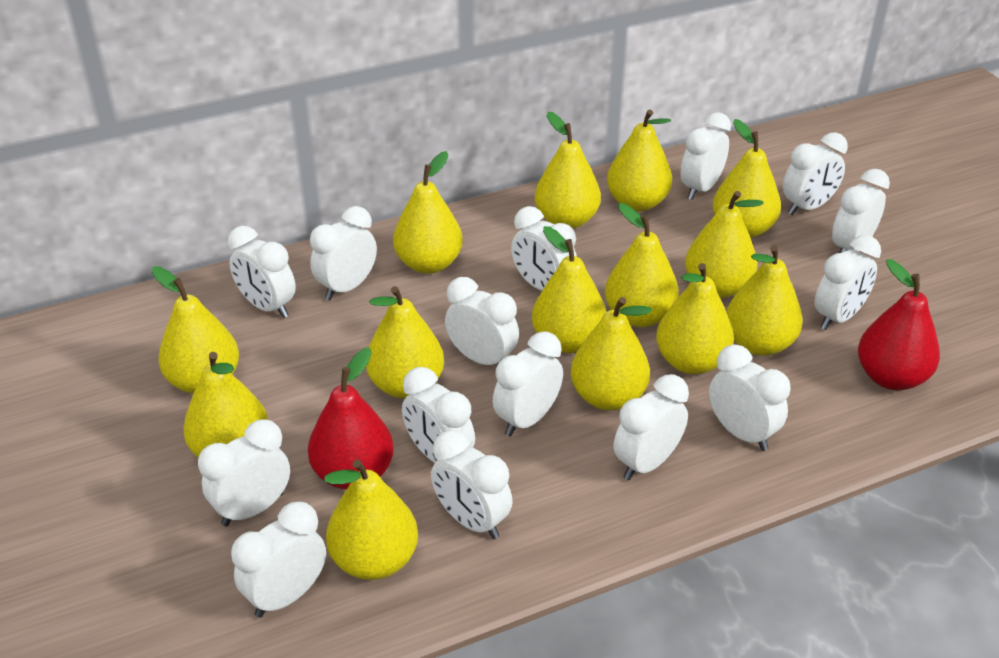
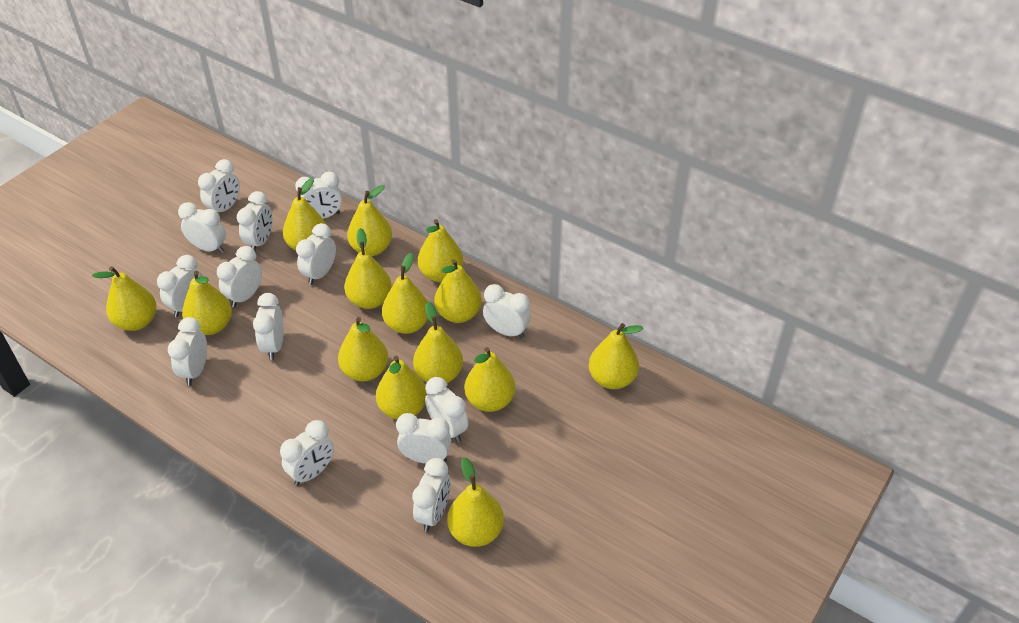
red pear: 2 -> 0
white clock: 15 -> 14

